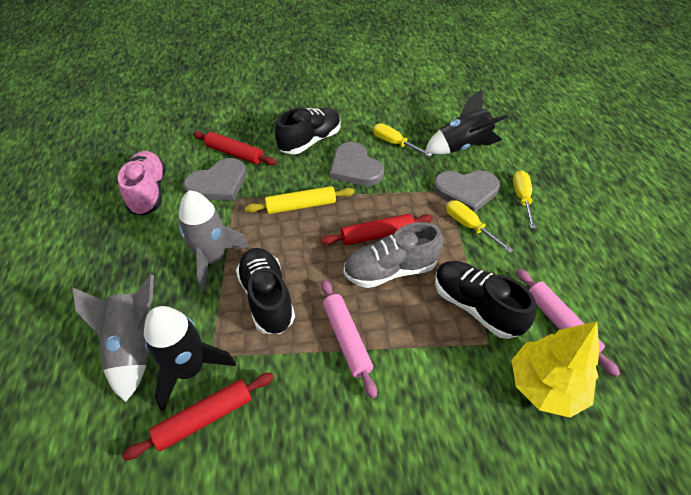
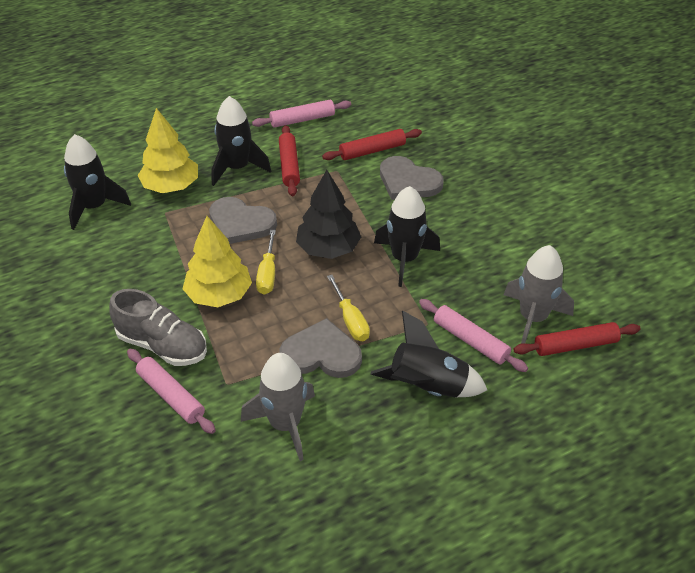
black rocket: 2 -> 4
black shoe: 3 -> 0
black tree: 0 -> 1
pink rolling pin: 2 -> 3
pink shoe: 1 -> 0
yellow rolling pin: 1 -> 0
yellow screwdriver: 3 -> 2
yellow tree: 1 -> 2

